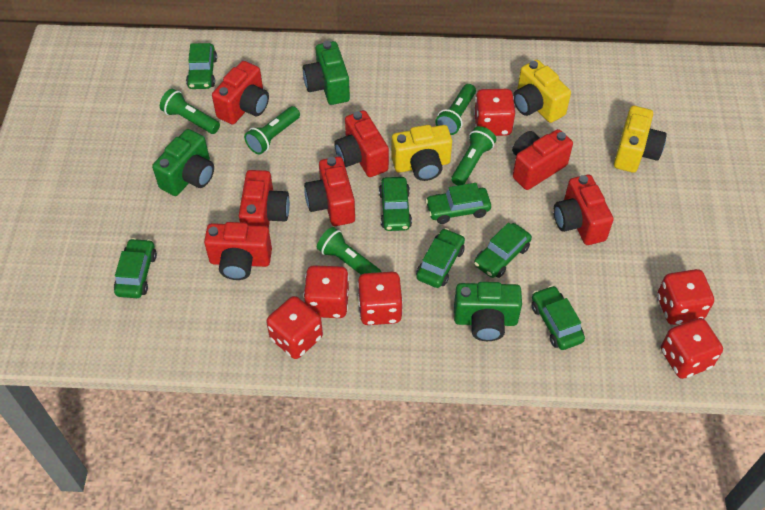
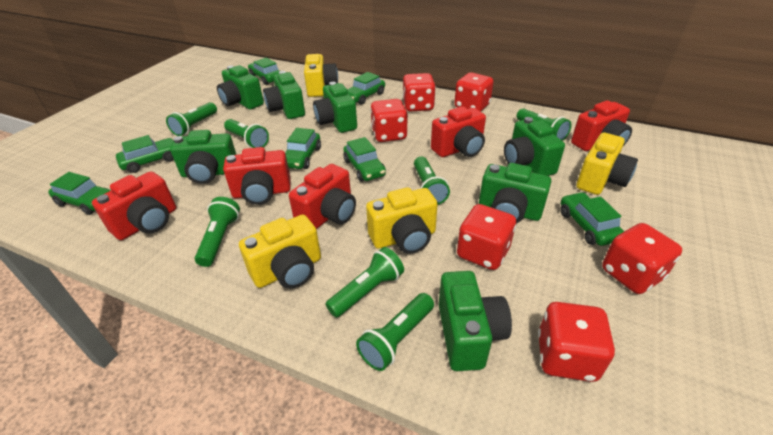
green camera: 3 -> 7
green flashlight: 5 -> 7
red camera: 7 -> 5
yellow camera: 3 -> 4

